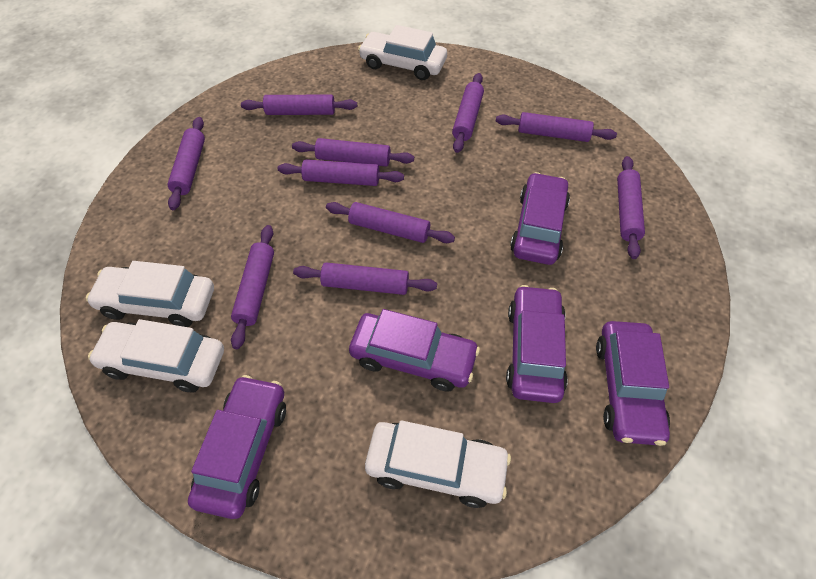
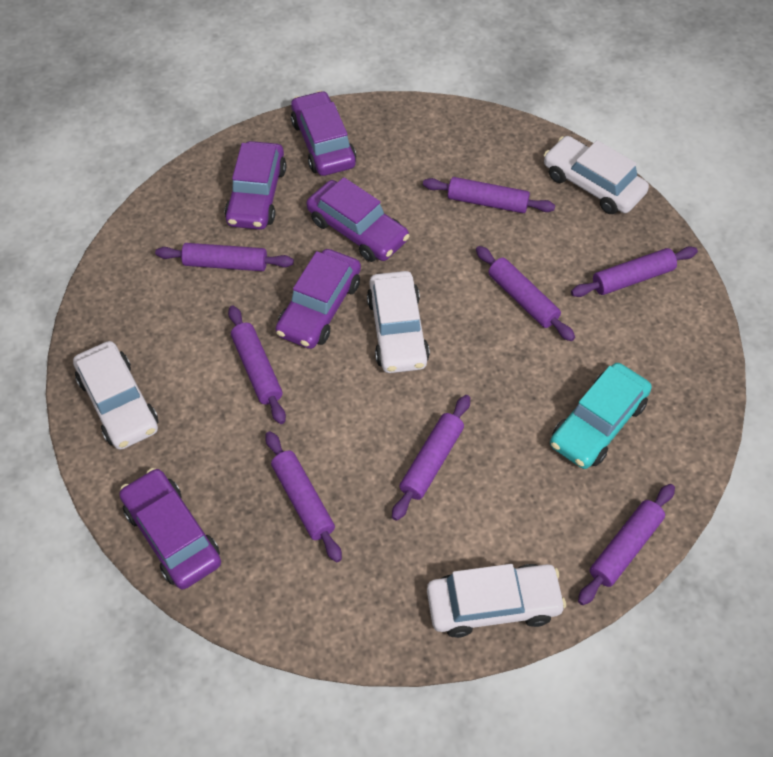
purple rolling pin: 10 -> 8
turquoise car: 0 -> 1

